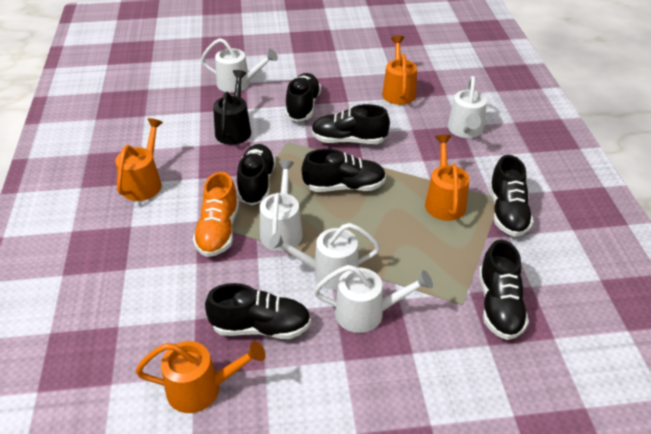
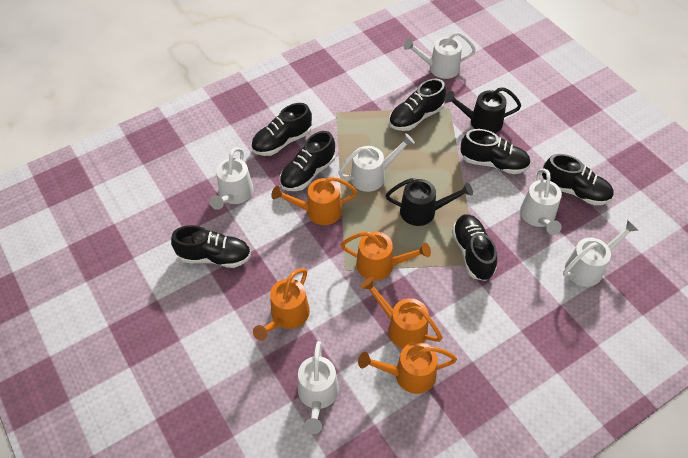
black watering can: 1 -> 2
orange shoe: 1 -> 0
orange watering can: 4 -> 5
white watering can: 5 -> 6

